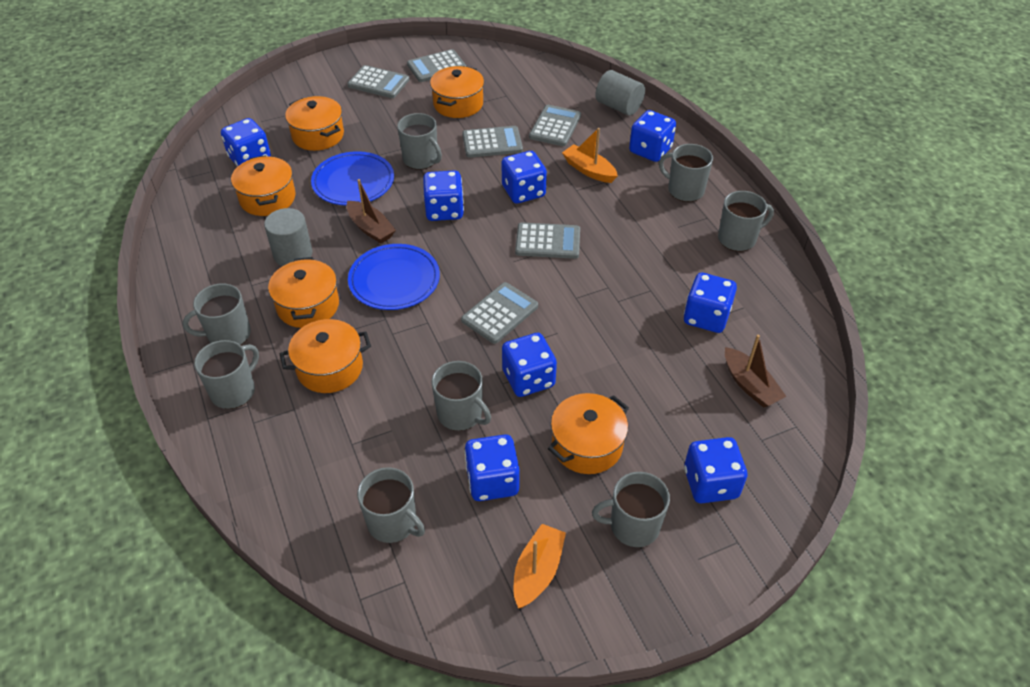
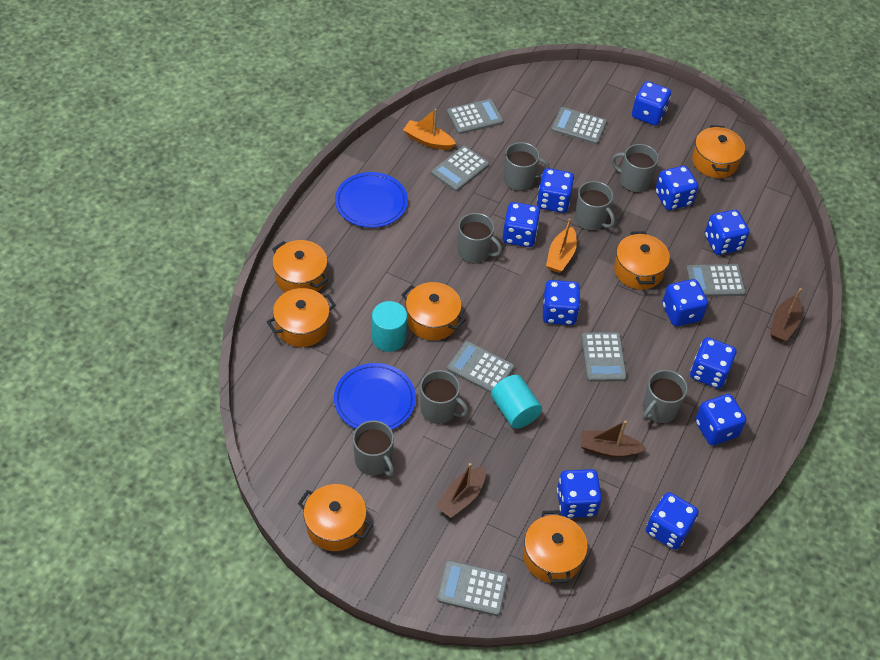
blue dice: 8 -> 11
brown boat: 2 -> 3
grey calculator: 6 -> 7
grey cylinder: 2 -> 0
grey mug: 8 -> 7
orange pot: 6 -> 7
turquoise cylinder: 0 -> 2

